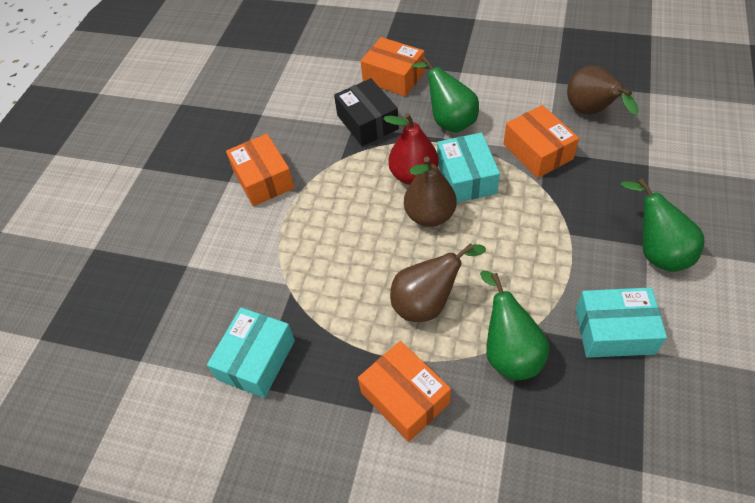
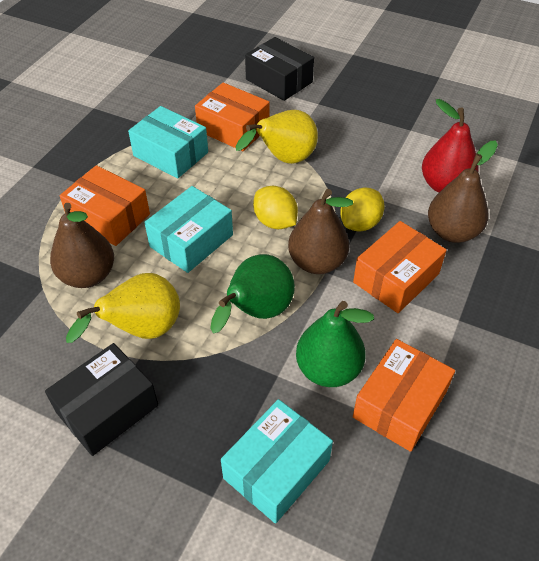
black box: 1 -> 2
green pear: 3 -> 2
yellow lemon: 0 -> 2
yellow pear: 0 -> 2

